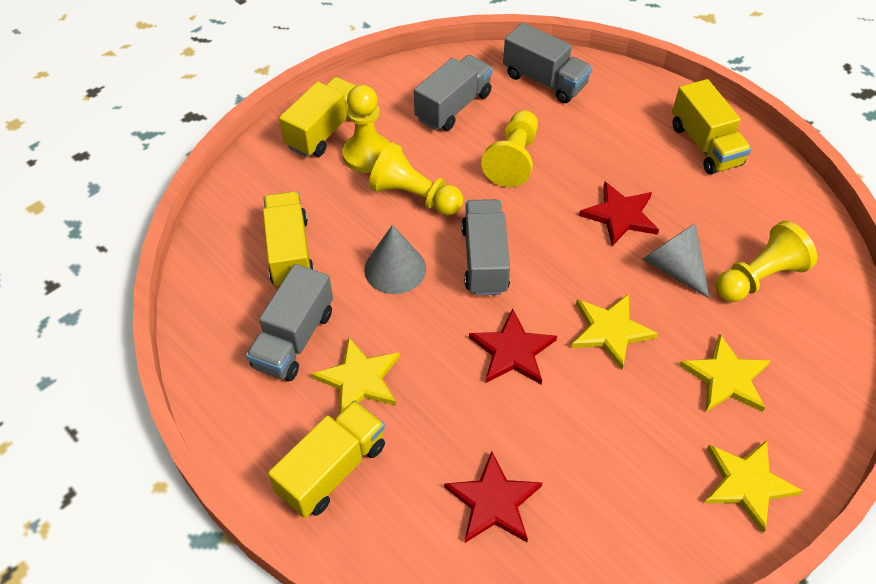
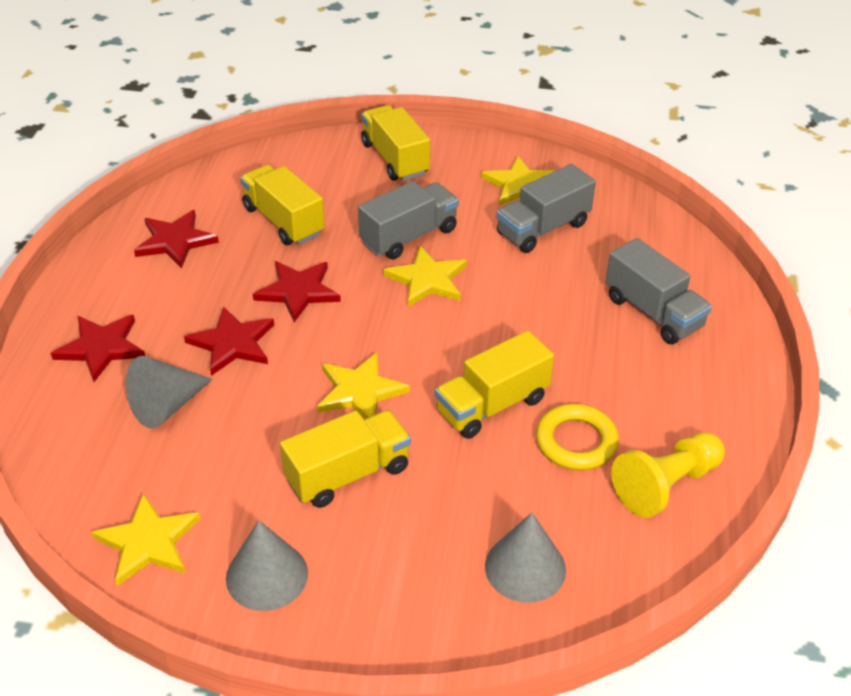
grey cone: 2 -> 3
grey truck: 4 -> 3
red star: 3 -> 4
yellow pawn: 4 -> 1
yellow ring: 0 -> 1

